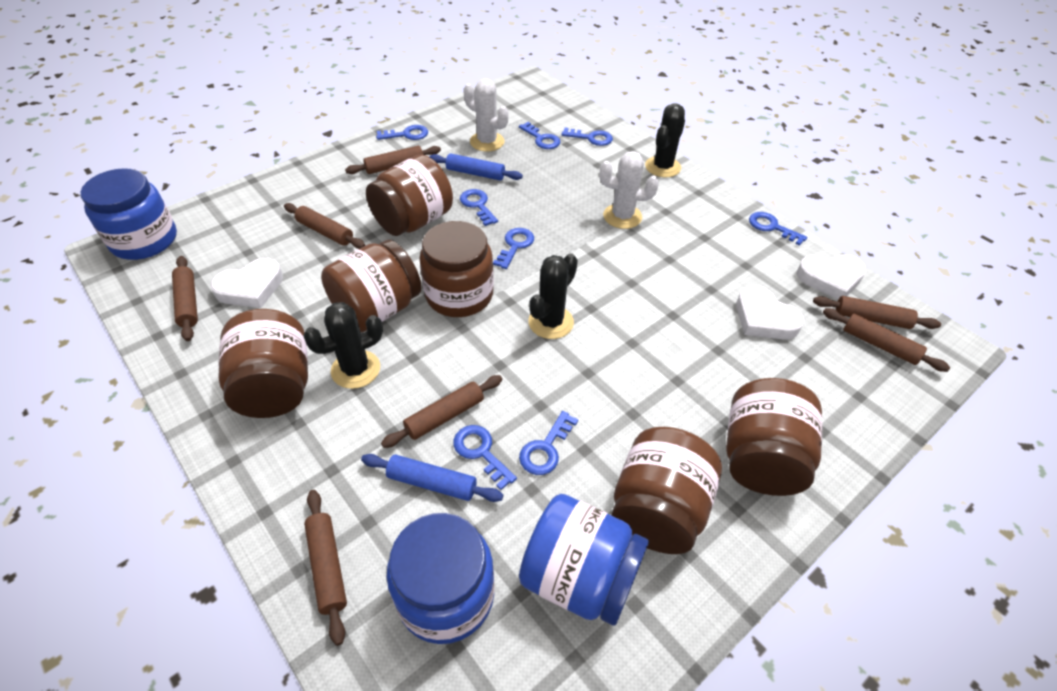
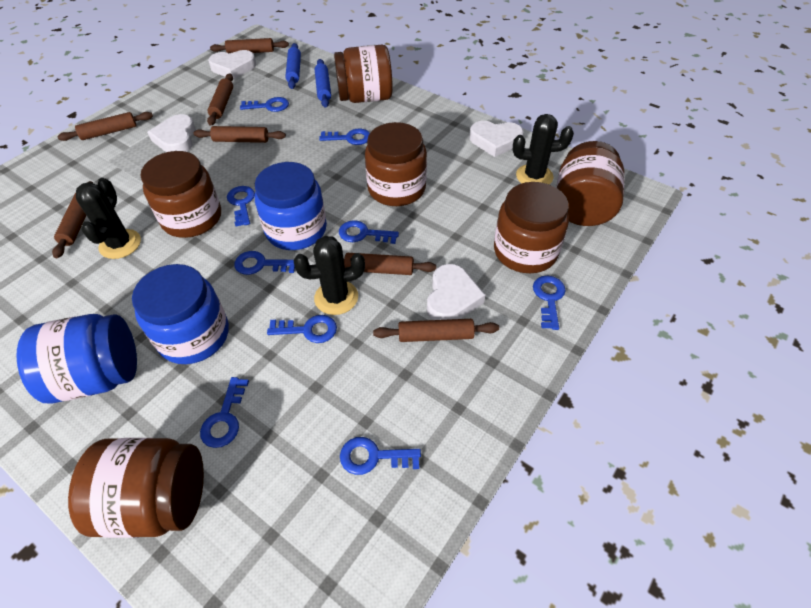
blue key: 8 -> 9
white cactus: 2 -> 0
white heart: 3 -> 4

